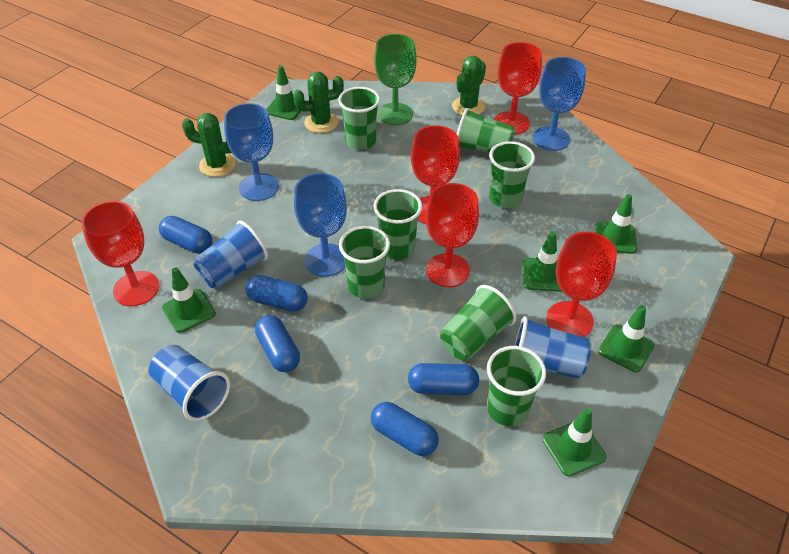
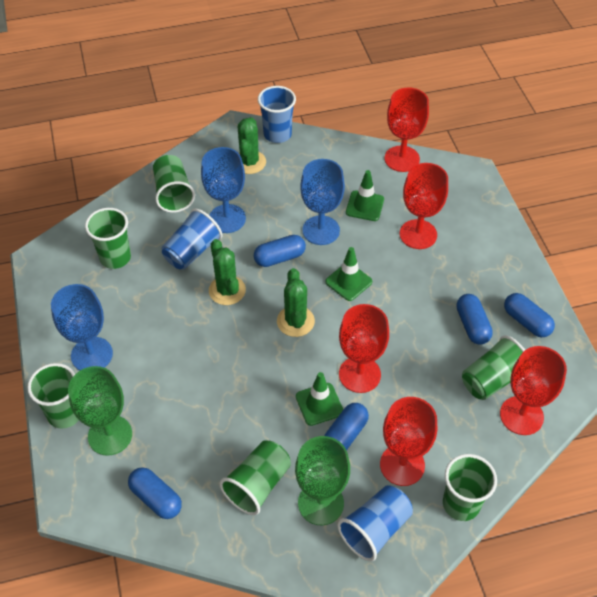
green cup: 7 -> 6
green goblet: 1 -> 2
green traffic cone: 6 -> 3

